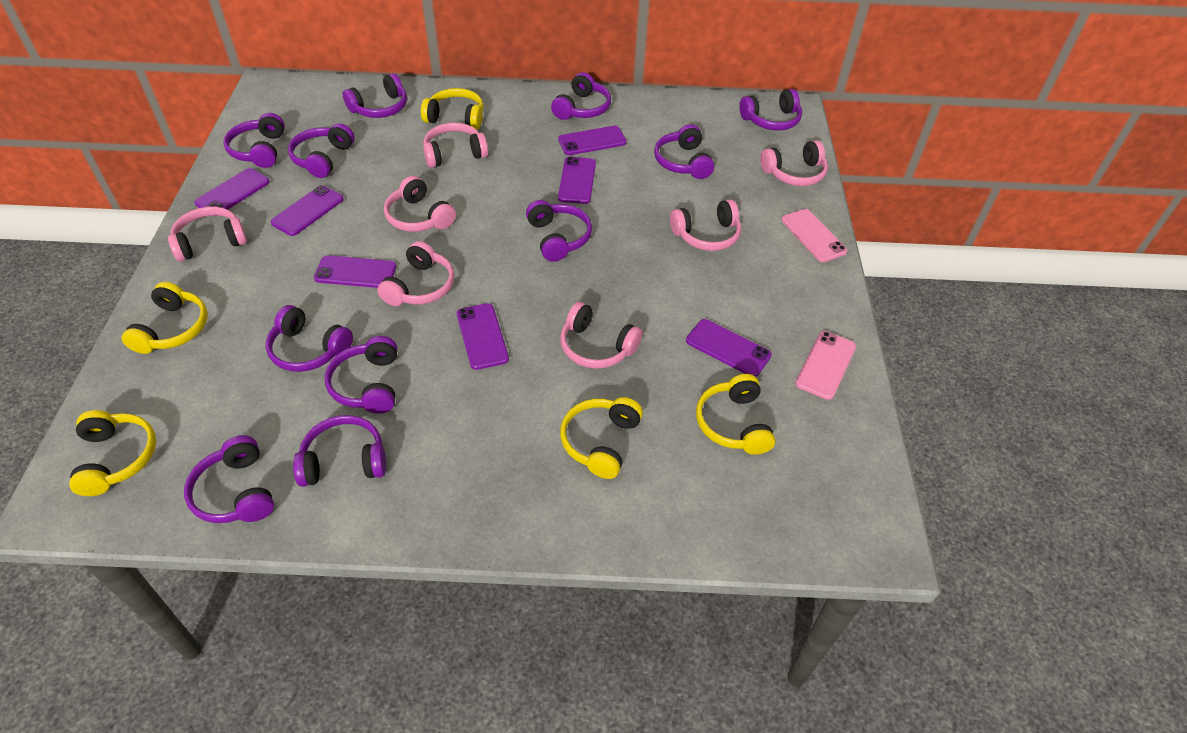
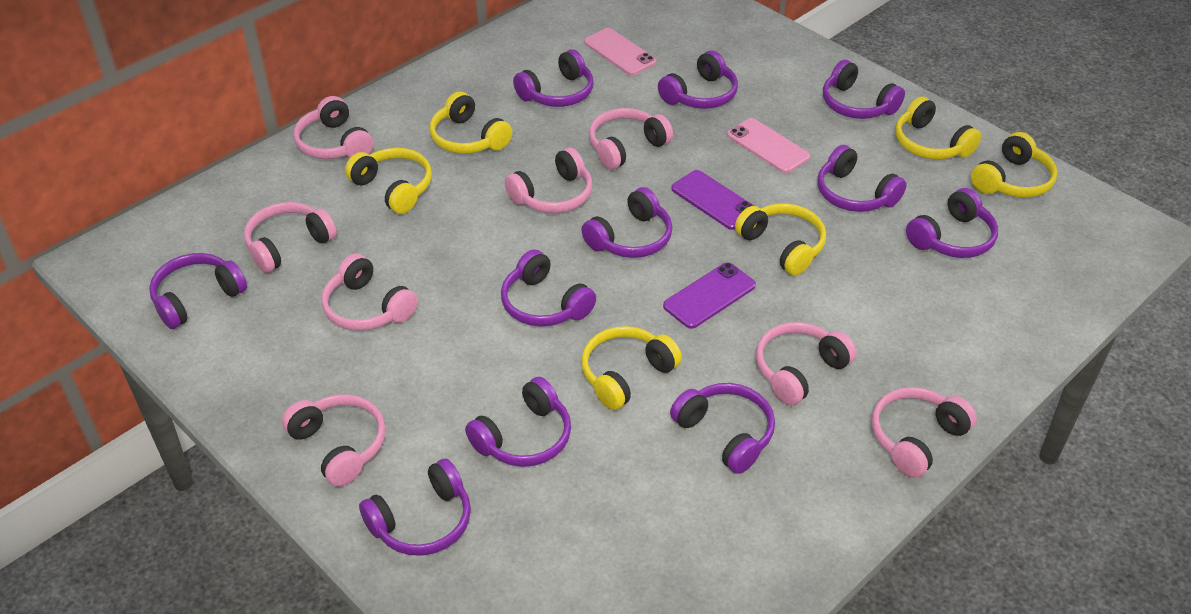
pink headphones: 7 -> 8
purple phone: 7 -> 2
yellow headphones: 5 -> 6

